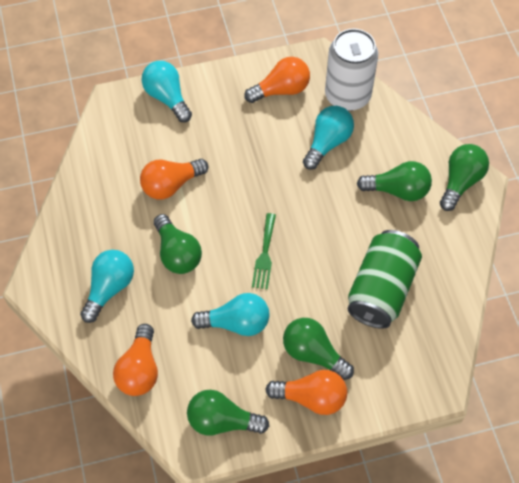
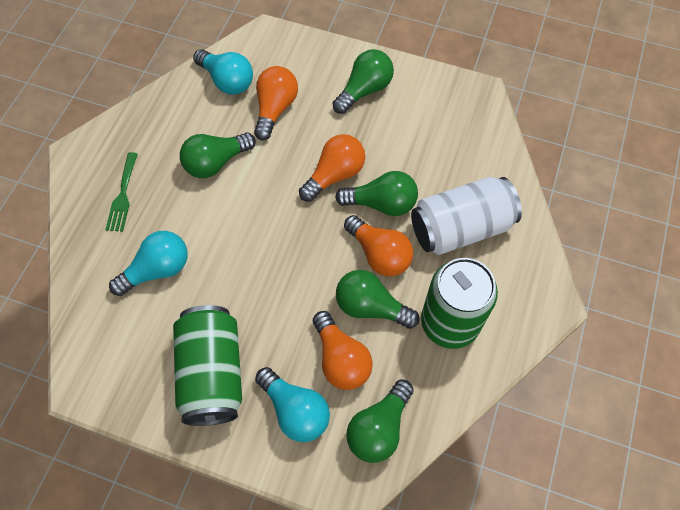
green can: 1 -> 2
turquoise light bulb: 4 -> 3

